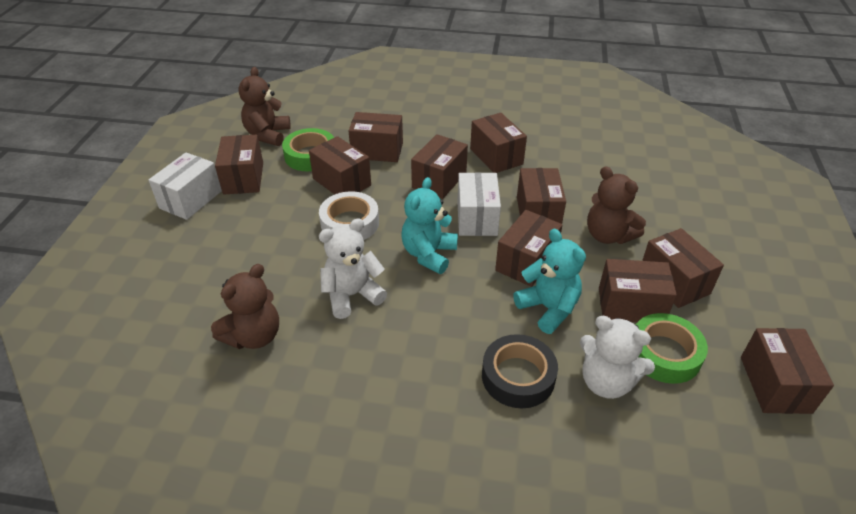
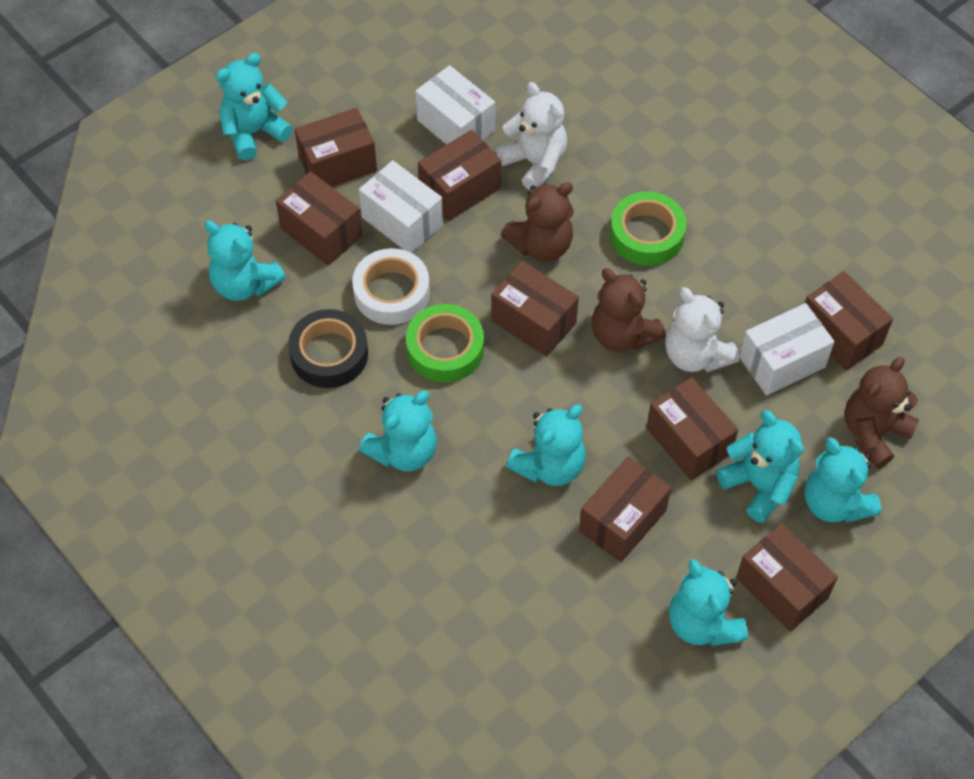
brown box: 10 -> 8
turquoise teddy bear: 2 -> 7
white box: 2 -> 3

